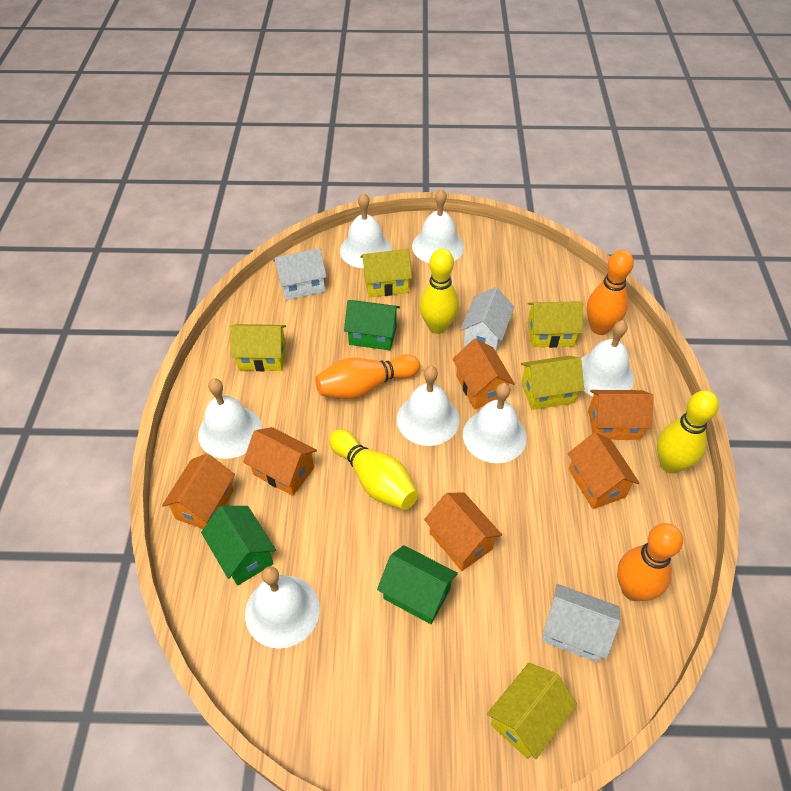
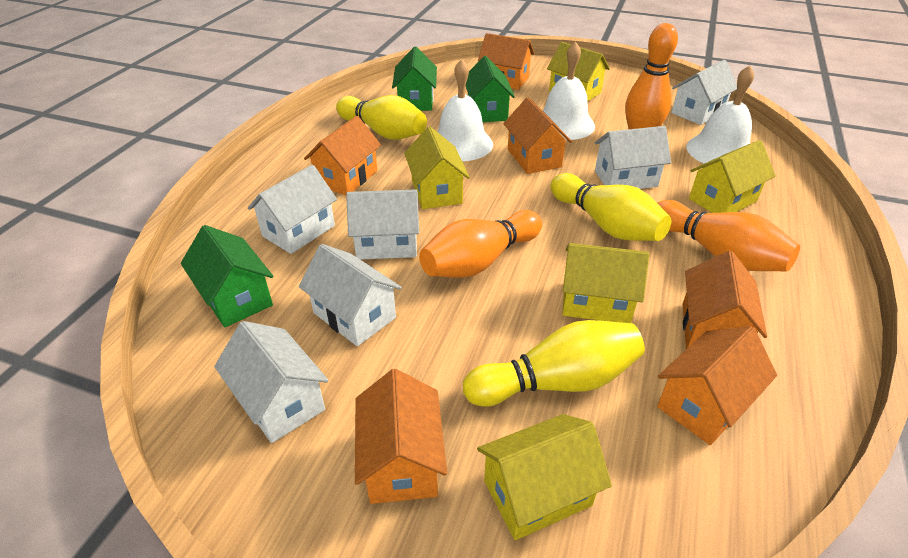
white bell: 7 -> 3
white house: 3 -> 6

